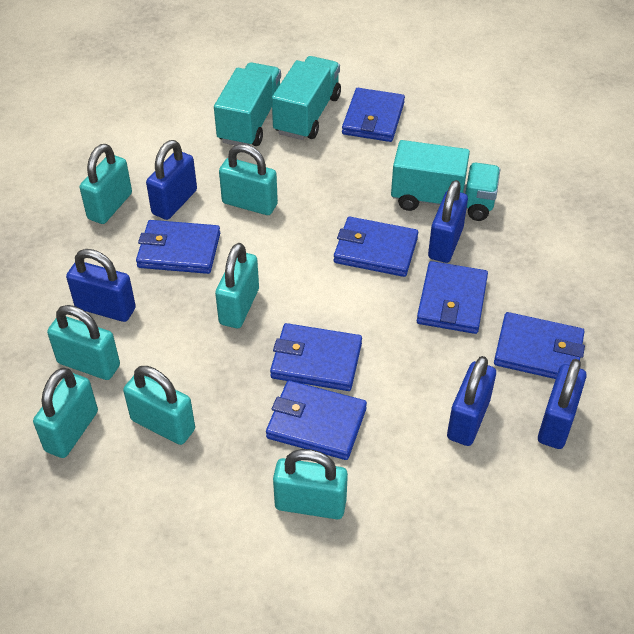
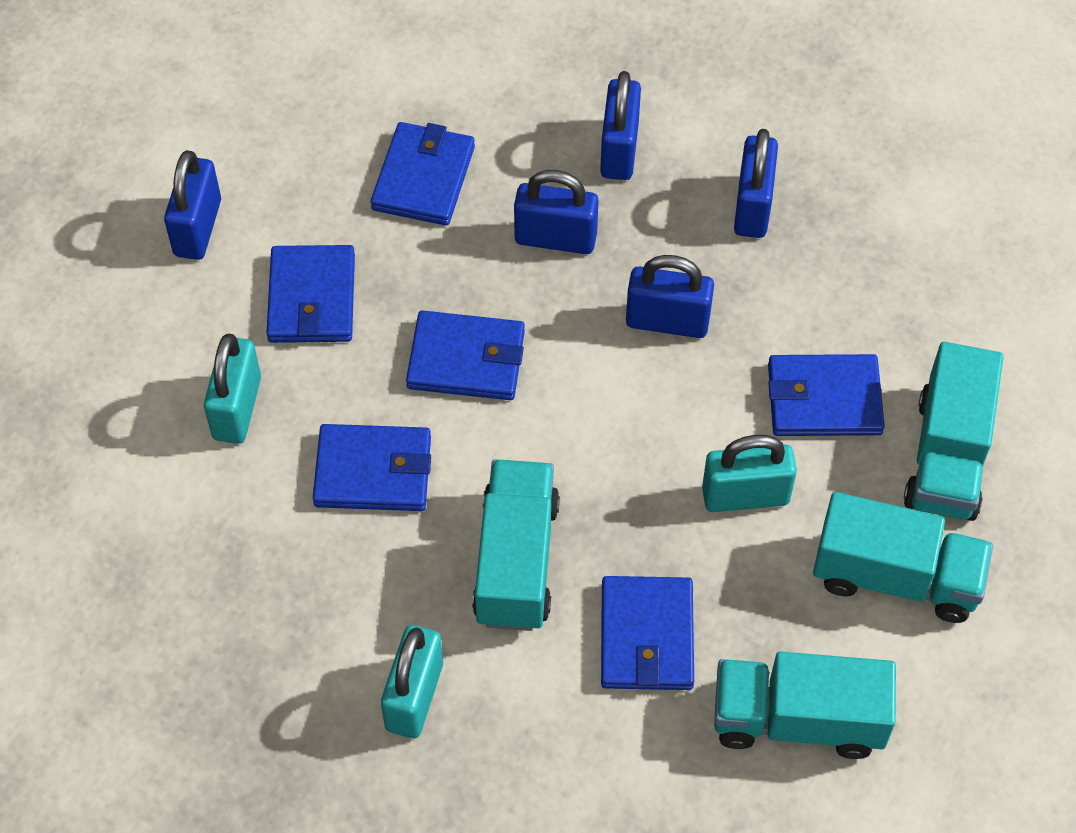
blue wallet: 7 -> 6
turquoise padlock: 7 -> 3
turquoise truck: 3 -> 4

